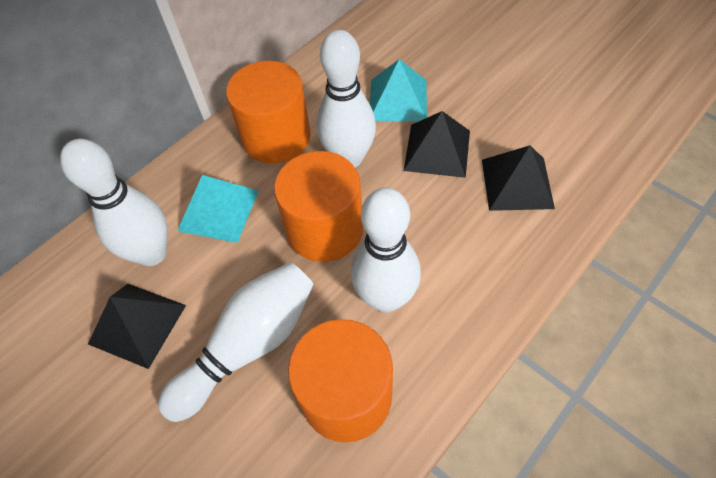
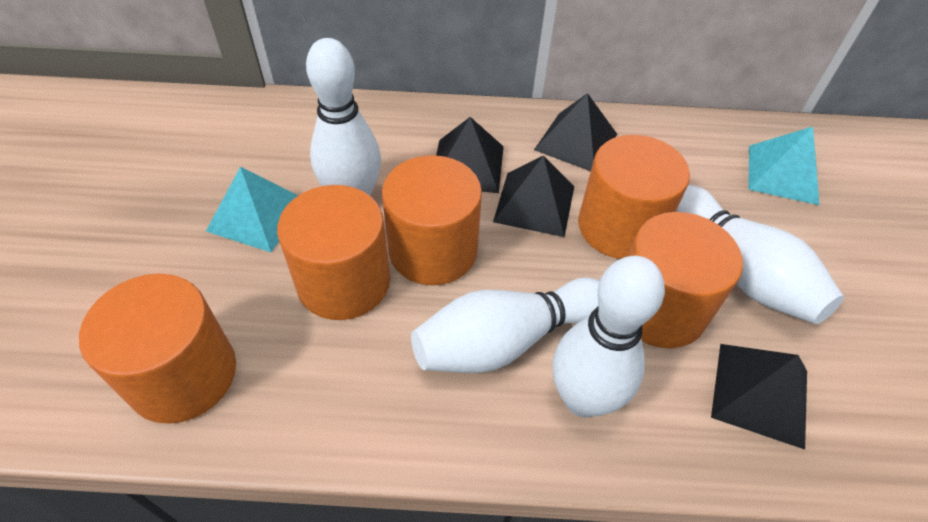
black pyramid: 3 -> 4
orange cylinder: 3 -> 5

